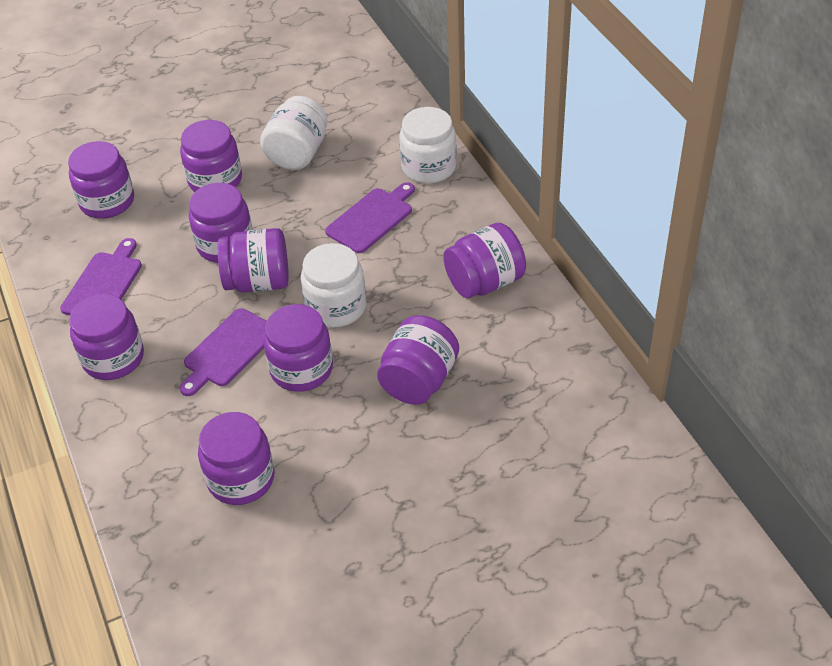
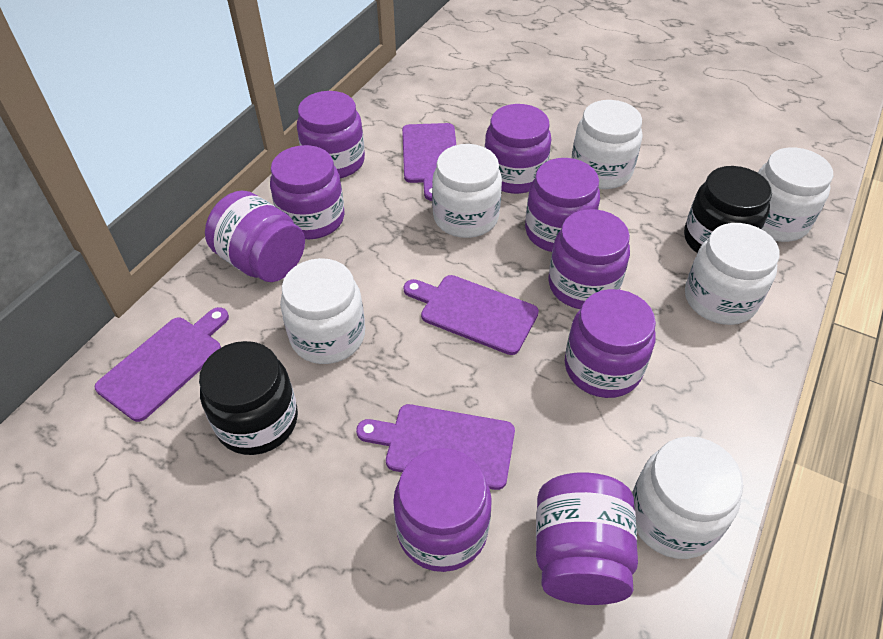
black jar: 0 -> 2
purple cutting board: 3 -> 4
white jar: 3 -> 6

